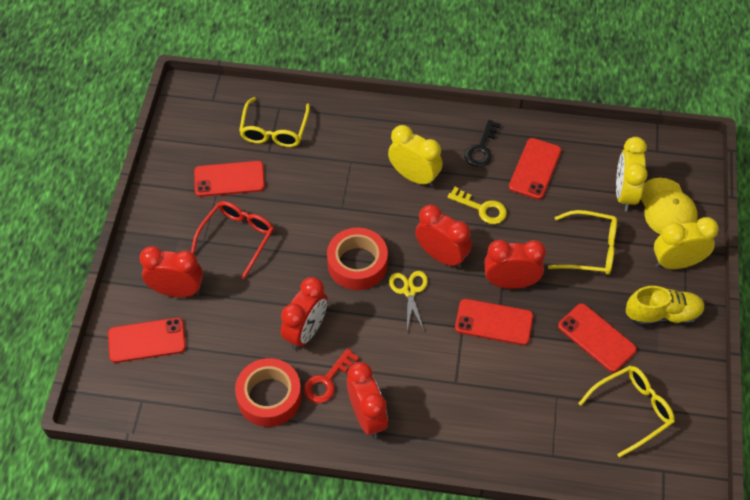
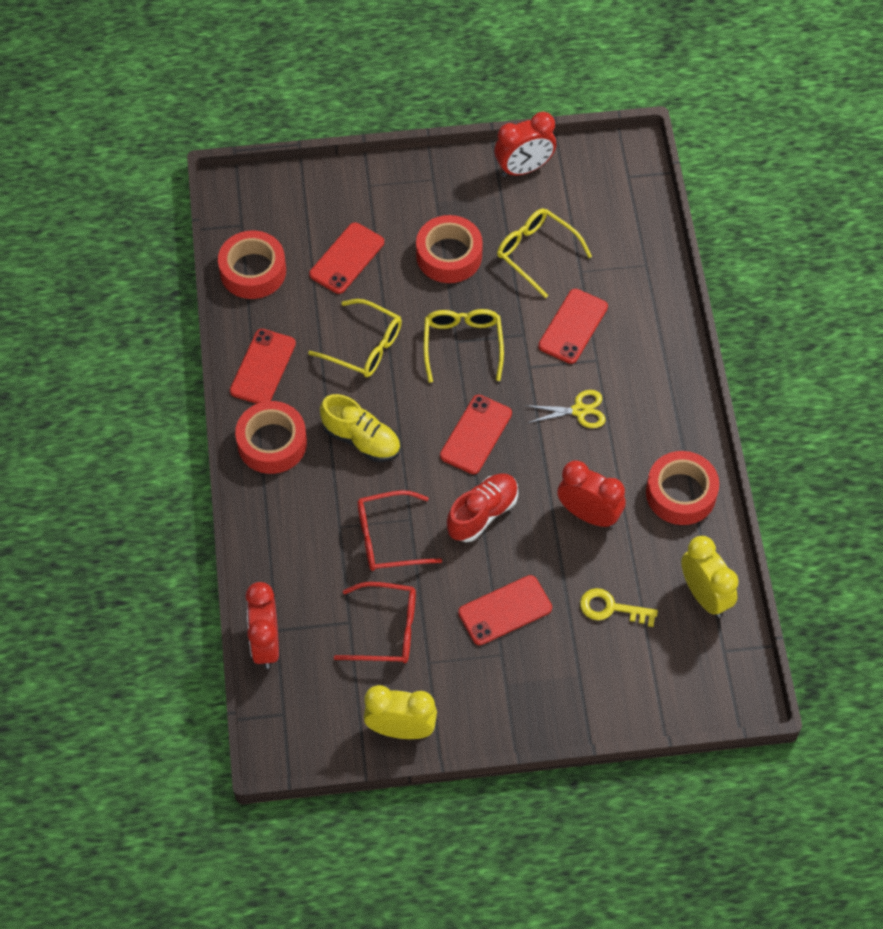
black key: 1 -> 0
red clock: 5 -> 3
red glasses: 1 -> 2
red key: 1 -> 0
red shoe: 0 -> 1
red tape: 2 -> 4
yellow cap: 1 -> 0
yellow clock: 3 -> 2

